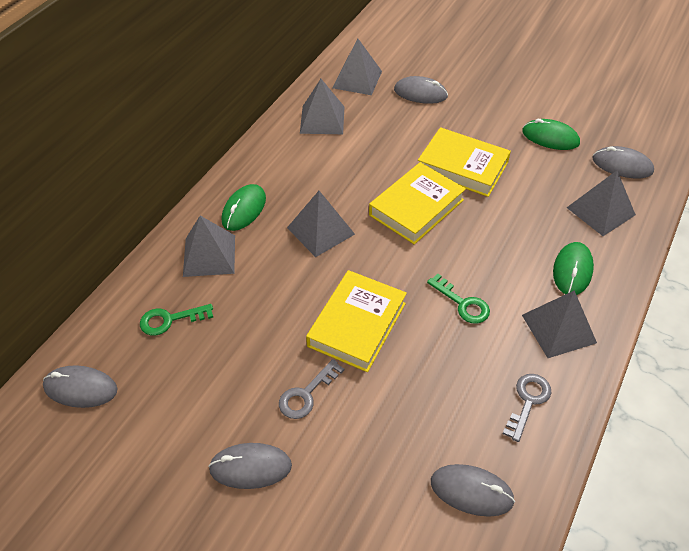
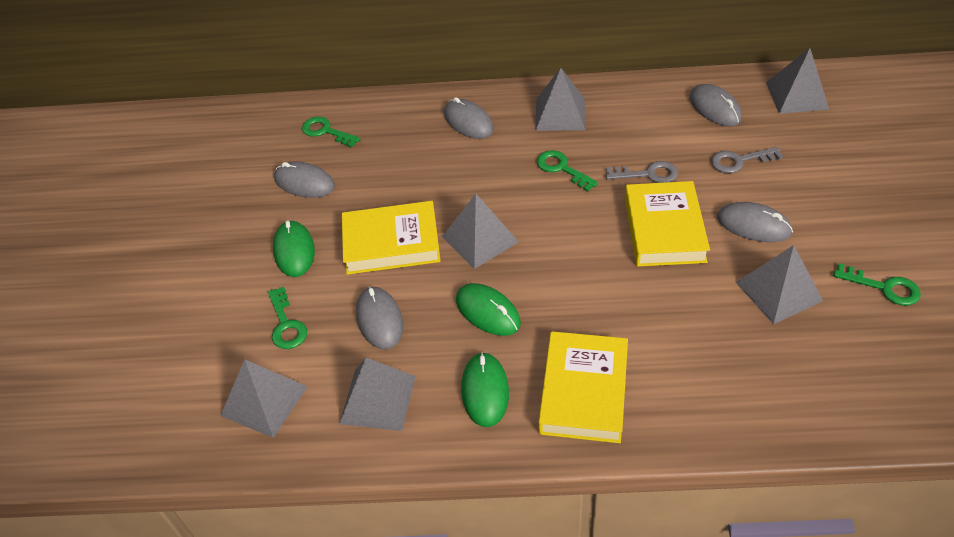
green key: 2 -> 4

